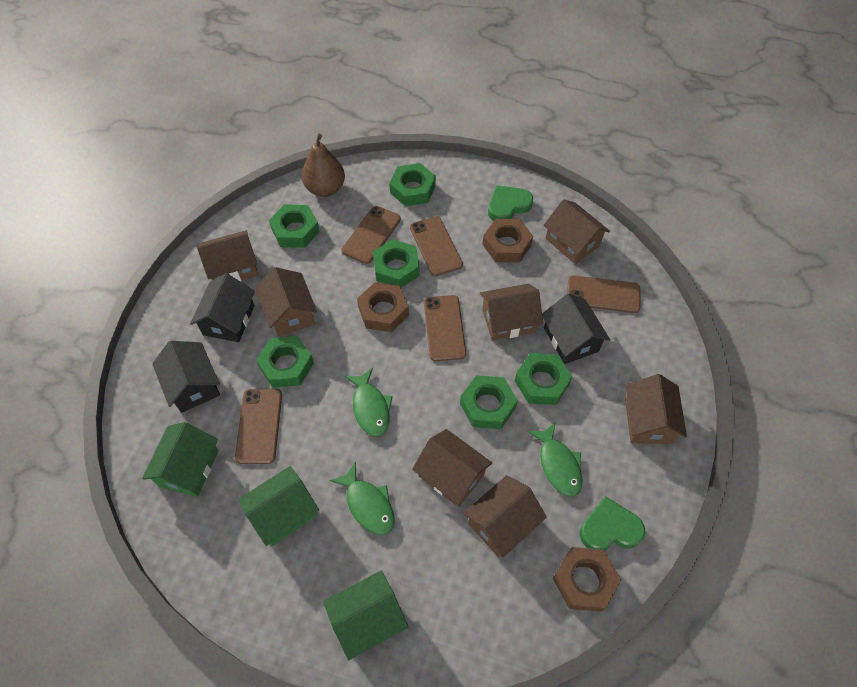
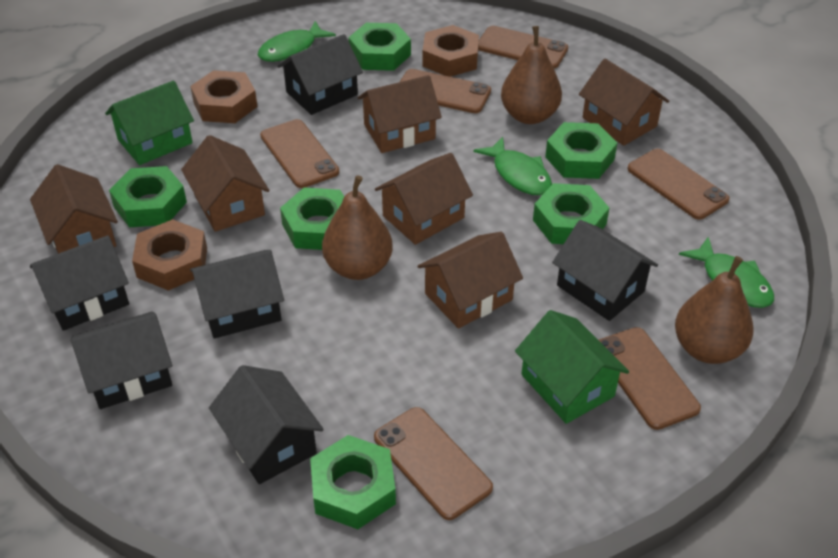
black house: 3 -> 6
brown house: 7 -> 6
brown pear: 1 -> 3
brown phone: 5 -> 6
green heart: 2 -> 0
green house: 3 -> 2

